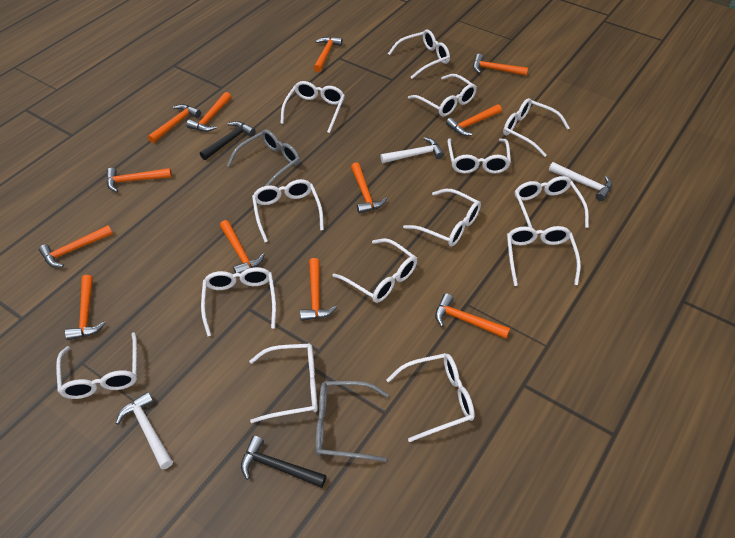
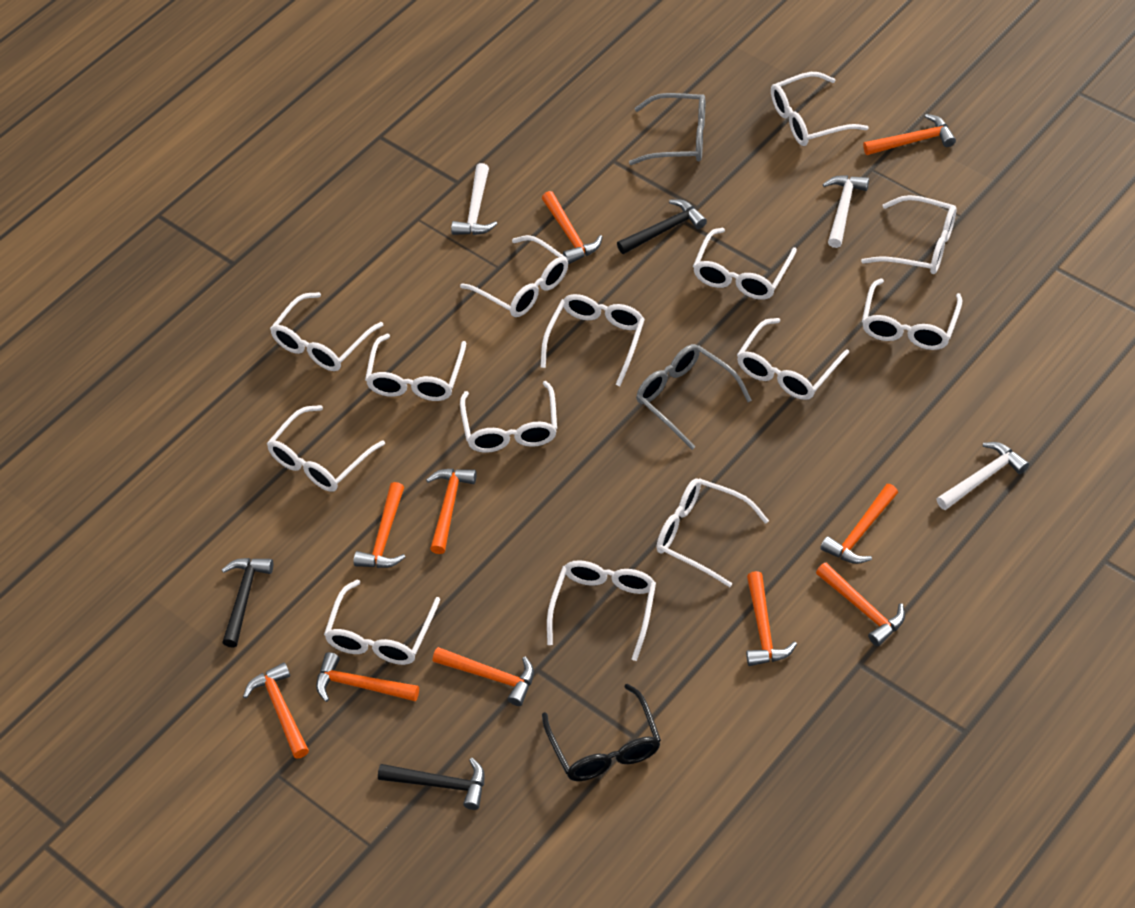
black glasses: 0 -> 1
black hammer: 2 -> 3
orange hammer: 12 -> 10

